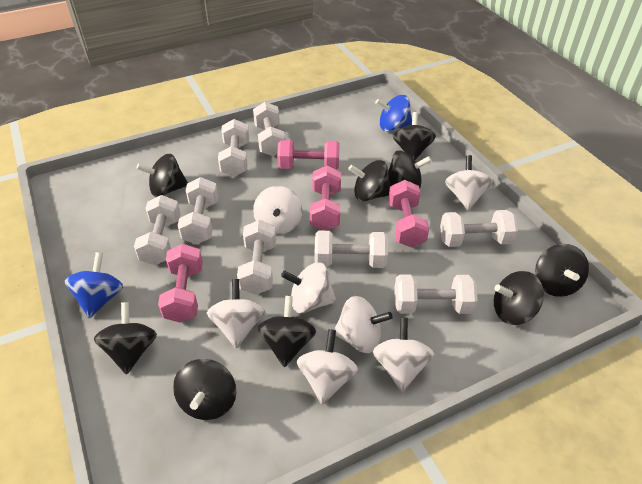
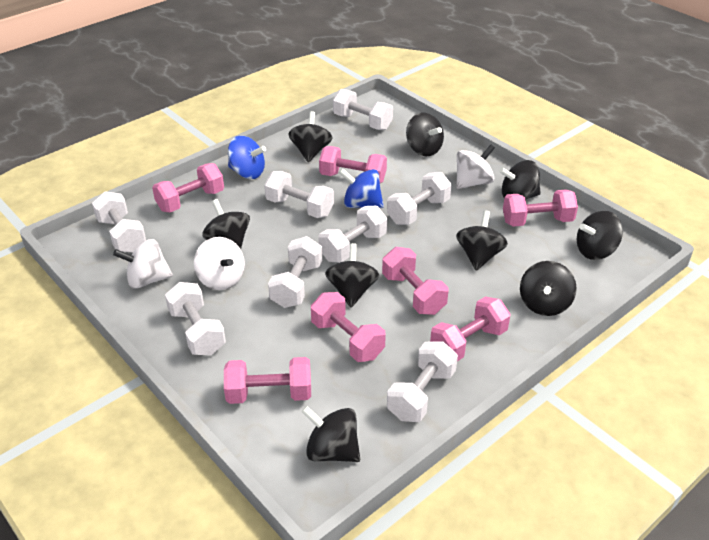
pink dumbbell: 4 -> 7
white spinning top: 7 -> 3

